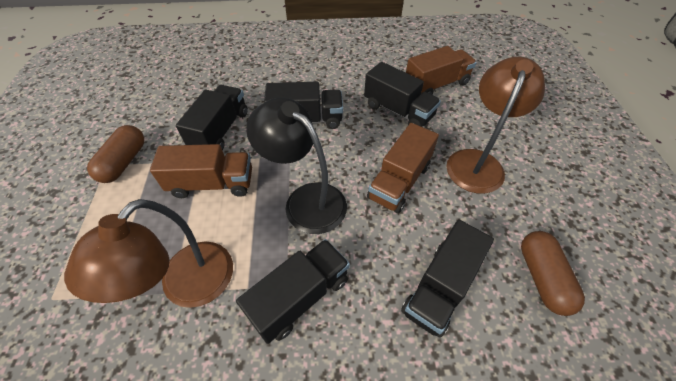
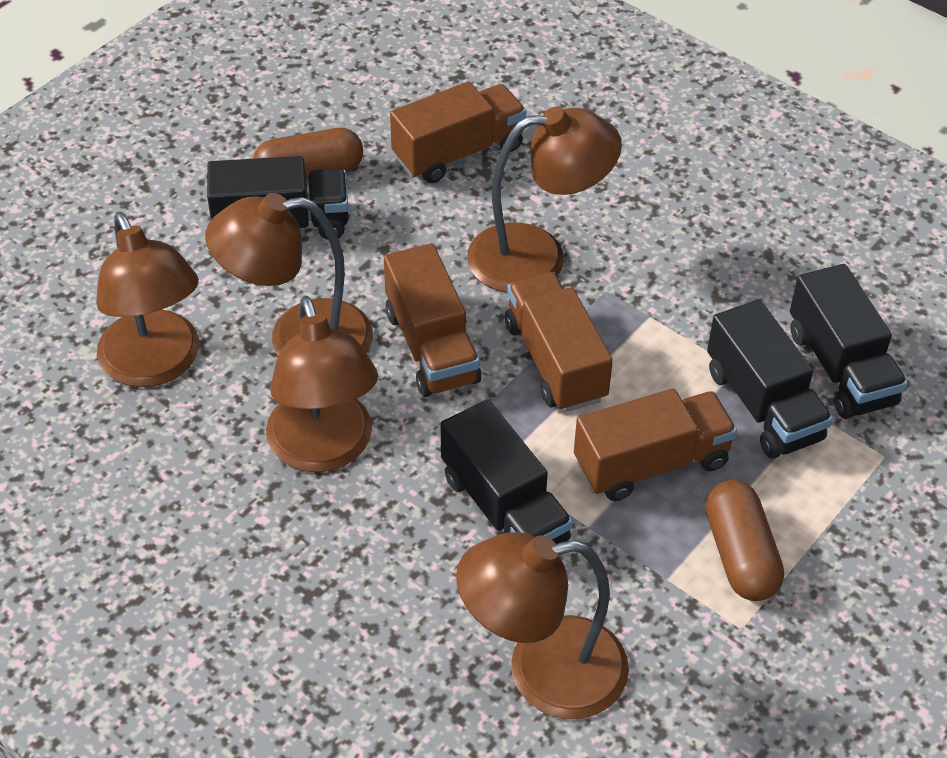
black lamp: 1 -> 0
black truck: 5 -> 4
brown lamp: 2 -> 5
brown truck: 3 -> 4

